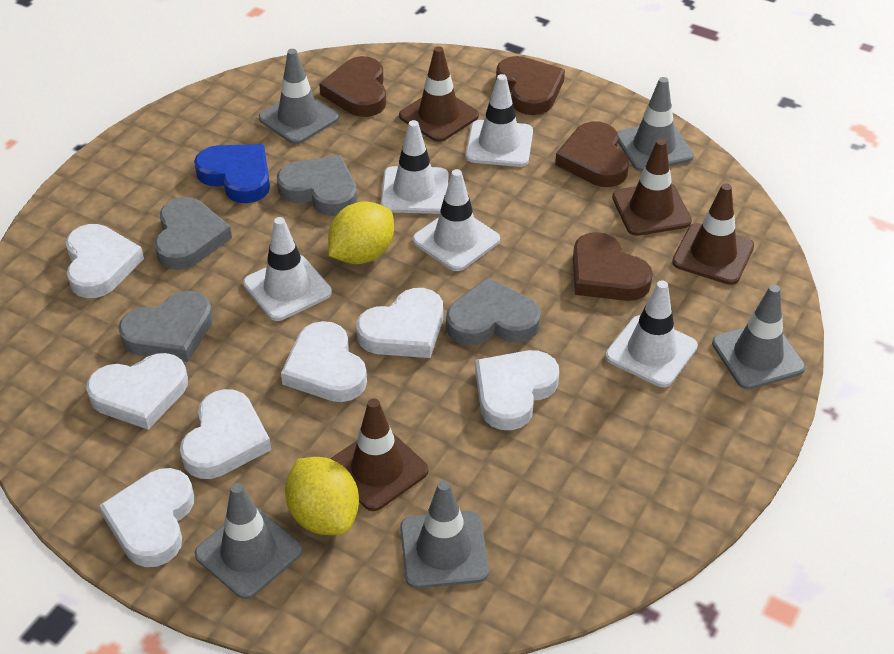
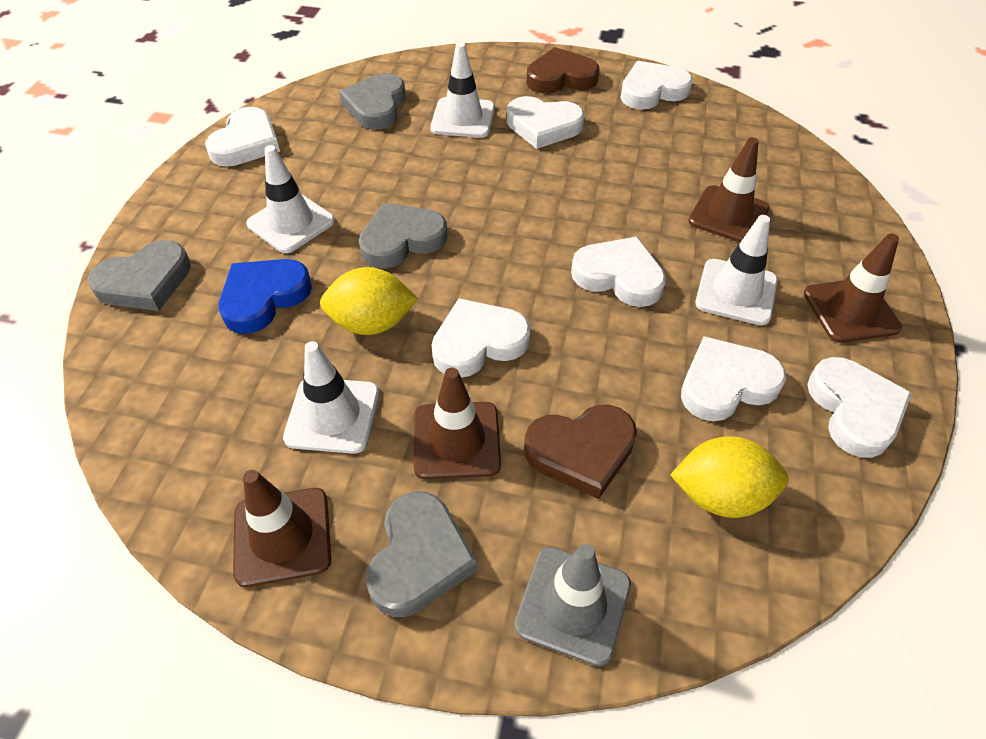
brown heart: 4 -> 2
grey traffic cone: 5 -> 1
white traffic cone: 5 -> 4

